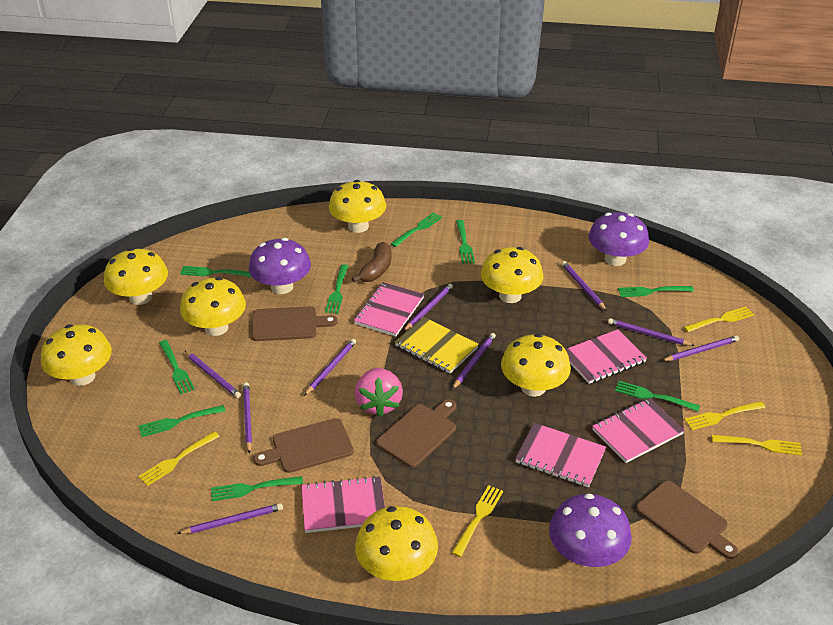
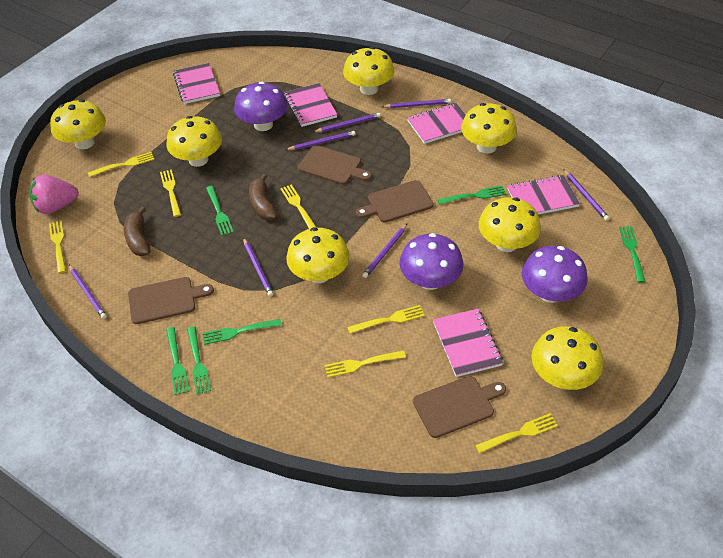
brown banana: 1 -> 2
green fork: 9 -> 6
purple pencil: 9 -> 7
yellow fork: 5 -> 7
yellow notebook: 1 -> 0

